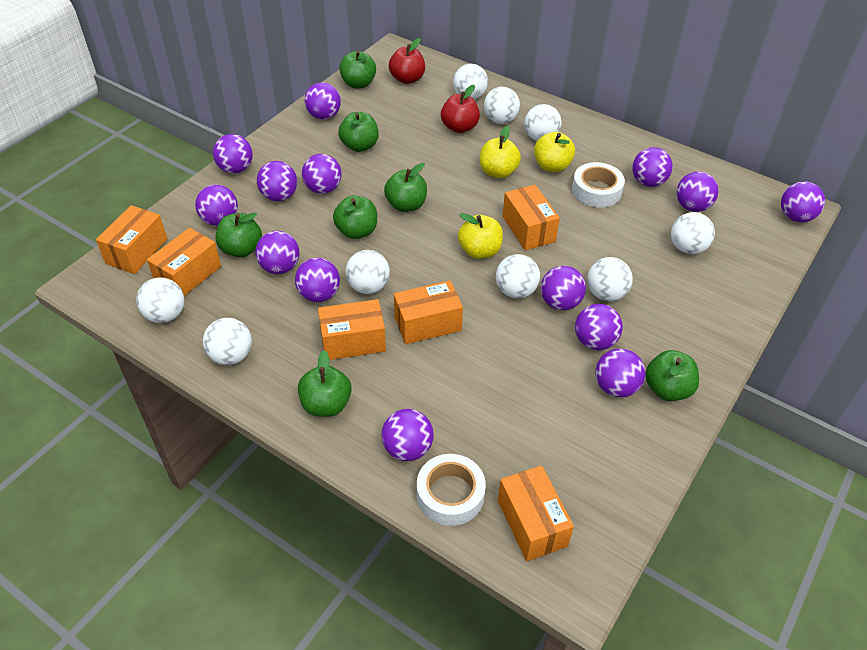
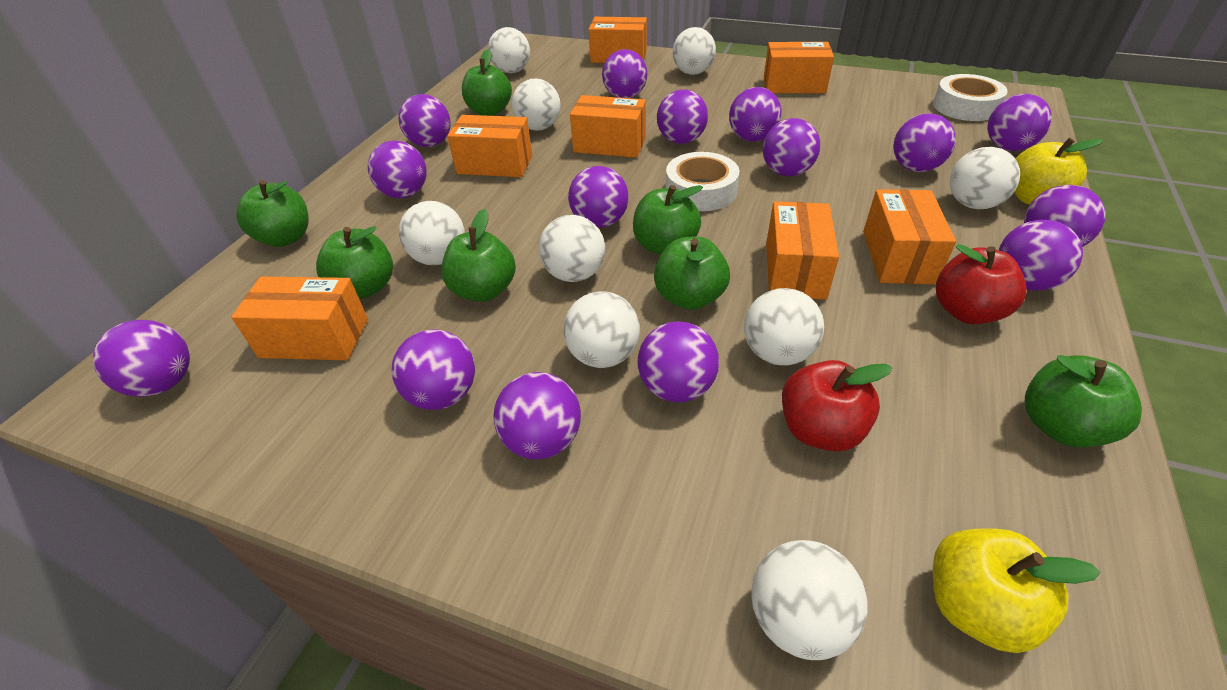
orange box: 6 -> 7
purple ball: 14 -> 15
yellow apple: 3 -> 2

